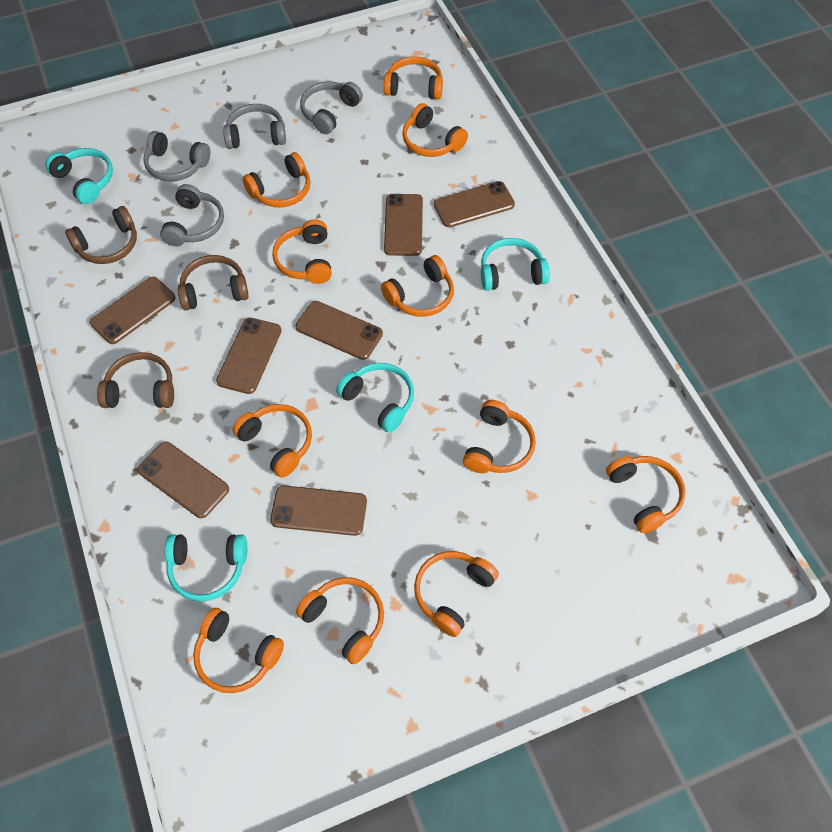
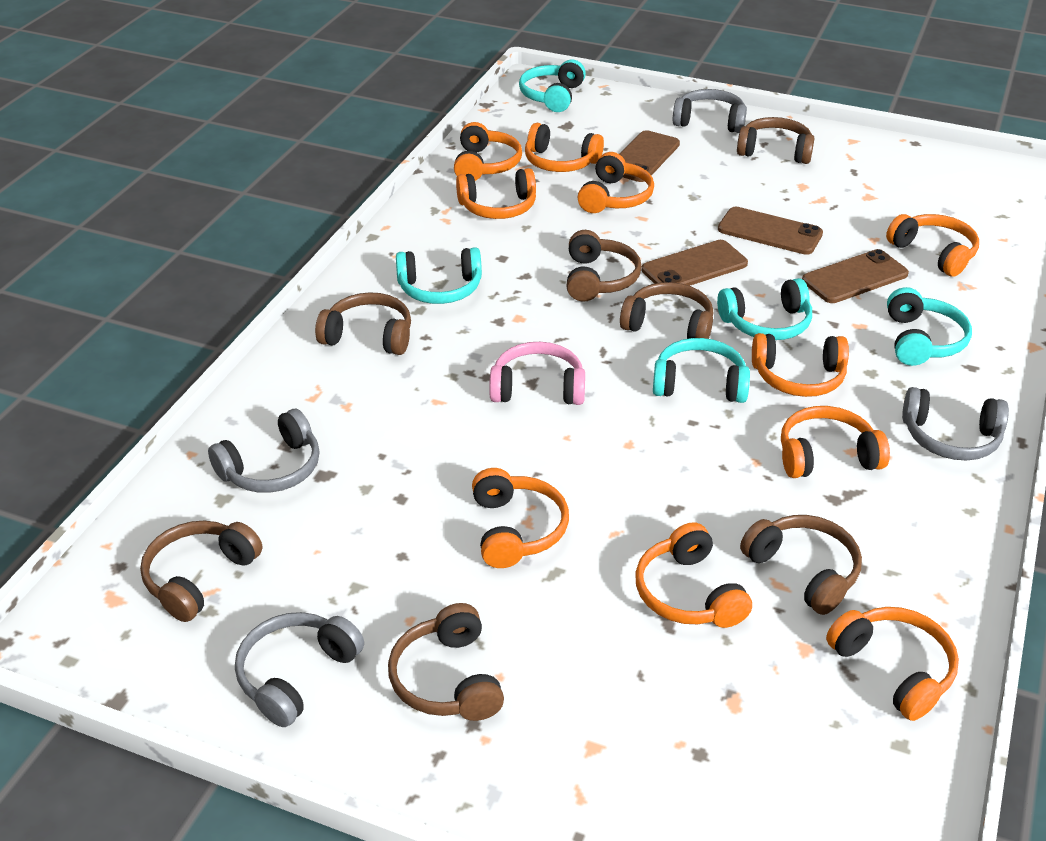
brown headphones: 3 -> 7
brown phone: 7 -> 4
orange headphones: 11 -> 10
pink headphones: 0 -> 1
turquoise headphones: 4 -> 5

